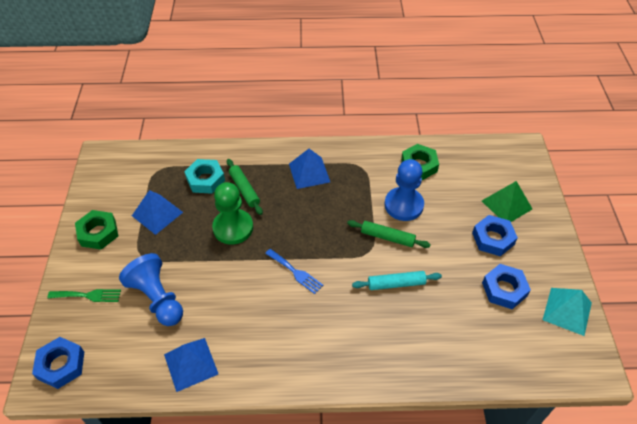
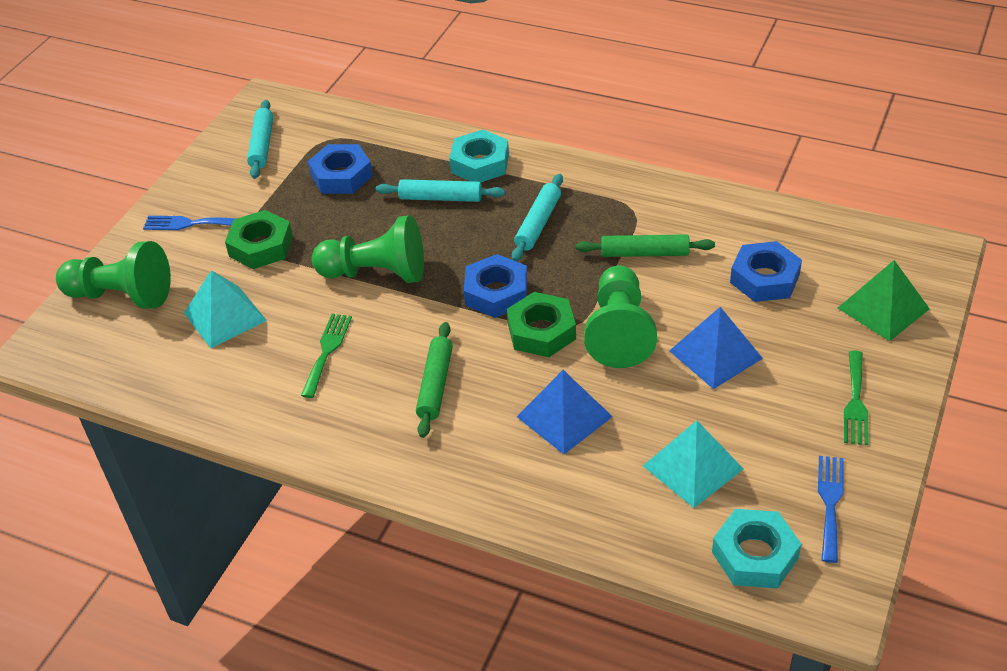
blue fork: 1 -> 2
blue pawn: 2 -> 0
blue pyramid: 3 -> 2
green fork: 1 -> 2
green pawn: 1 -> 3
turquoise nut: 1 -> 2
turquoise pyramid: 1 -> 2
turquoise rolling pin: 1 -> 3

